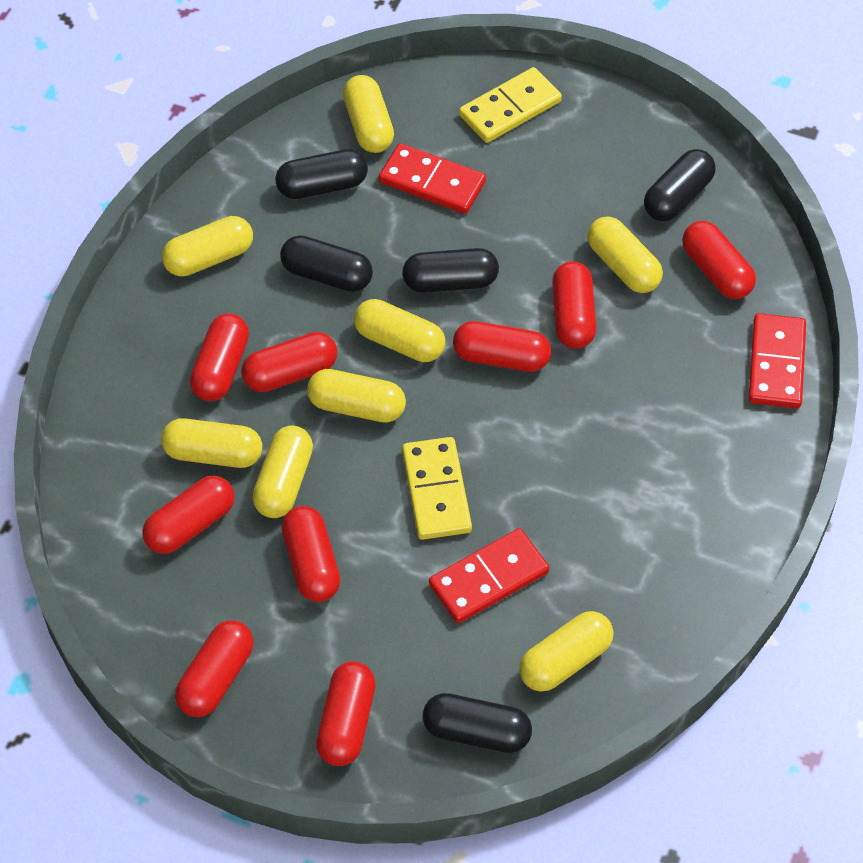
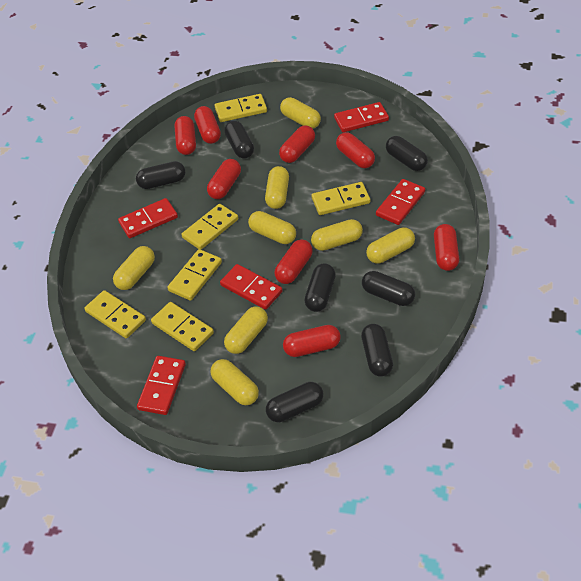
black capsule: 5 -> 7
red capsule: 9 -> 8
red domino: 3 -> 5
yellow domino: 2 -> 6

